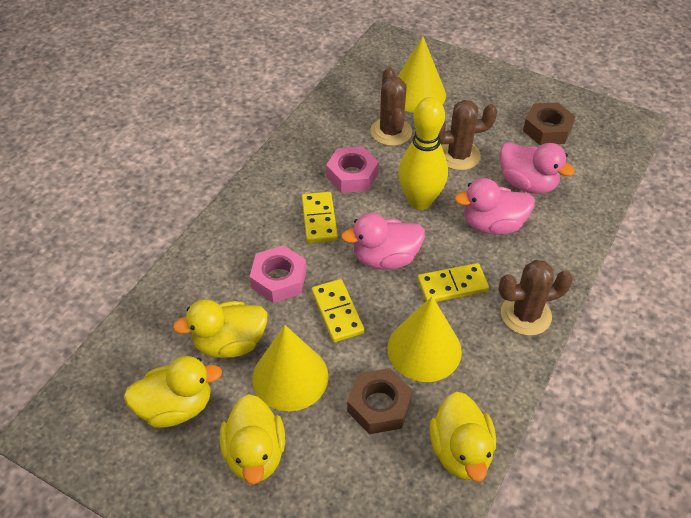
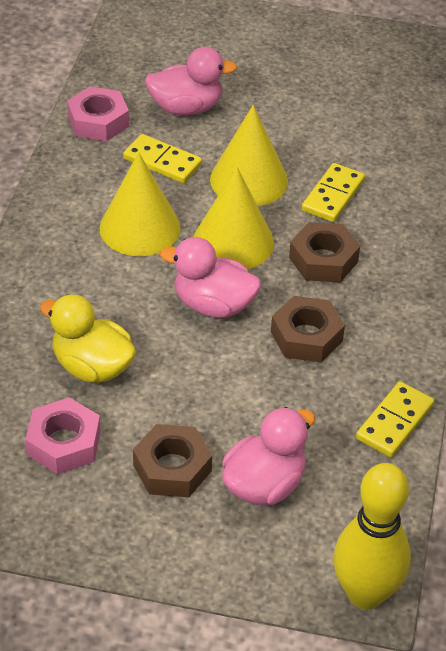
brown cactus: 3 -> 0
brown nut: 2 -> 3
yellow duck: 4 -> 1

